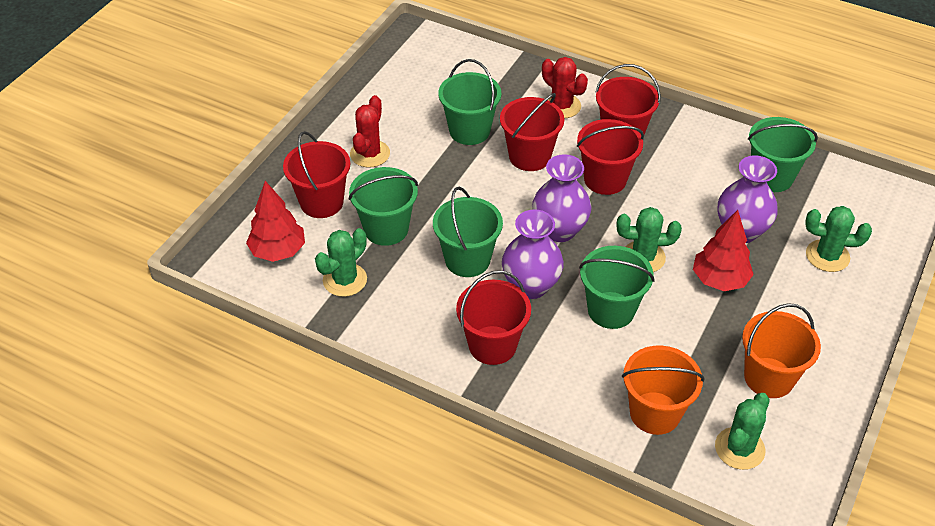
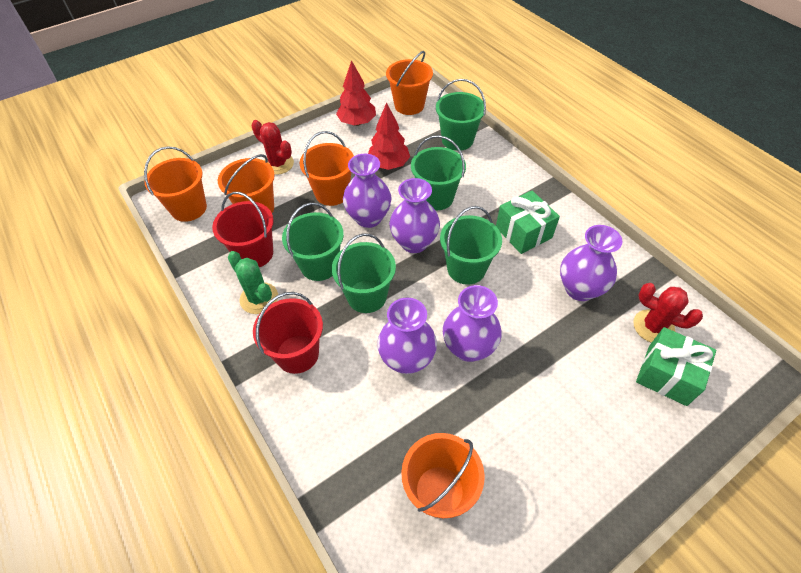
green cactus: 4 -> 1
green gift: 0 -> 2
orange bucket: 2 -> 5
purple vase: 3 -> 5
red bucket: 5 -> 2

